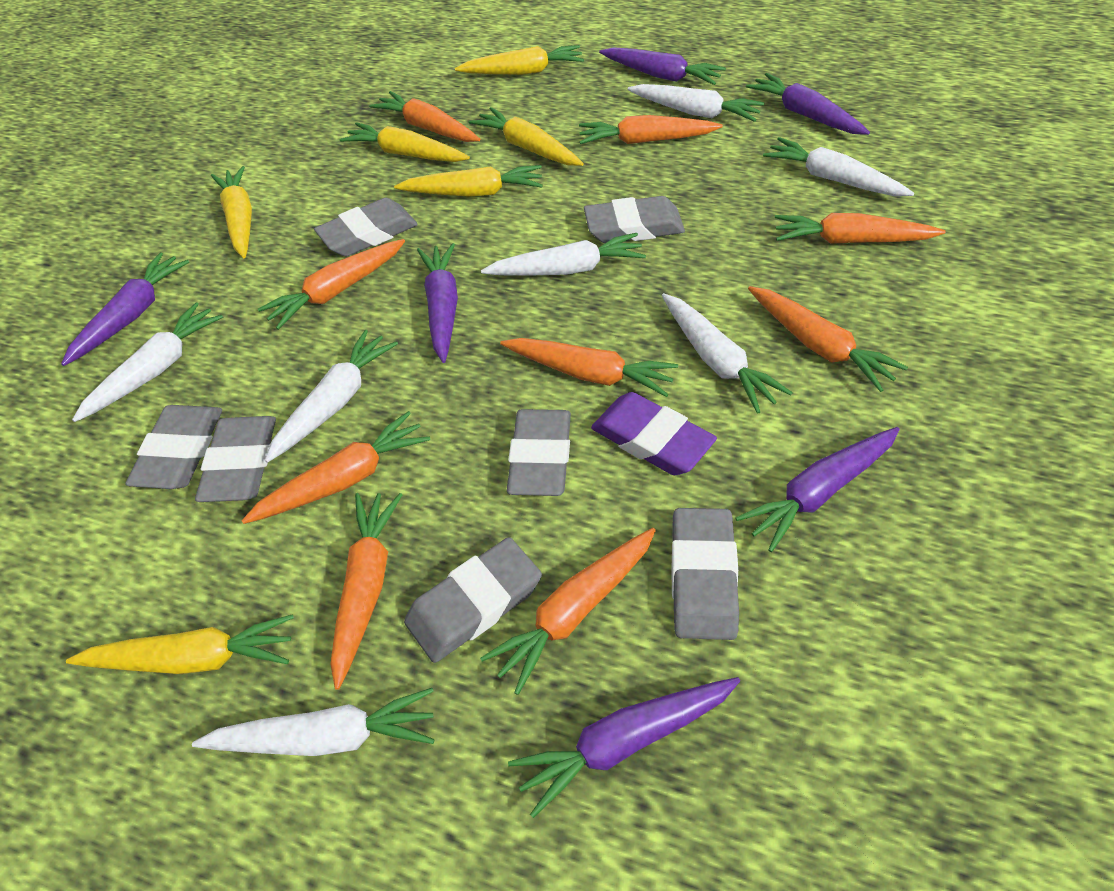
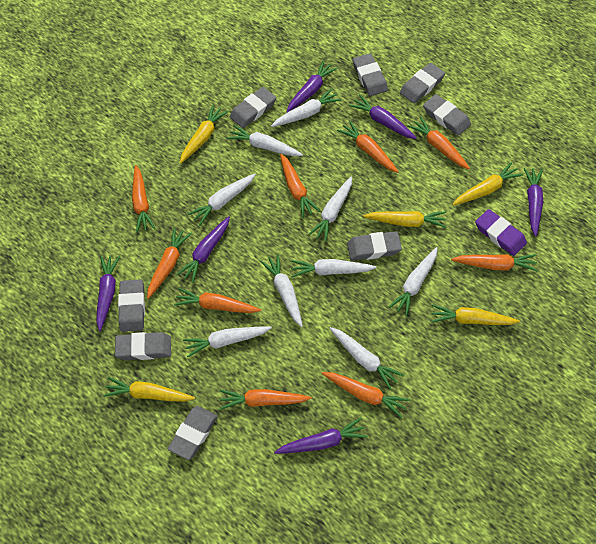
grey eraser: 7 -> 8
white carrot: 7 -> 9
yellow carrot: 6 -> 5

